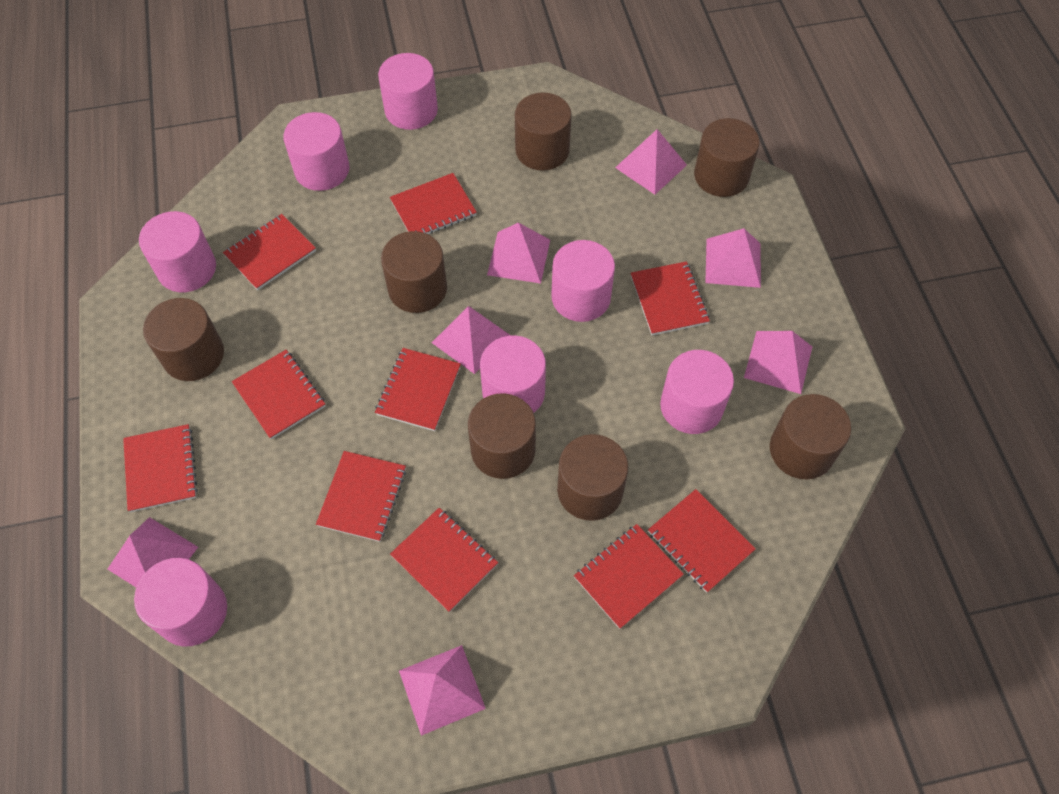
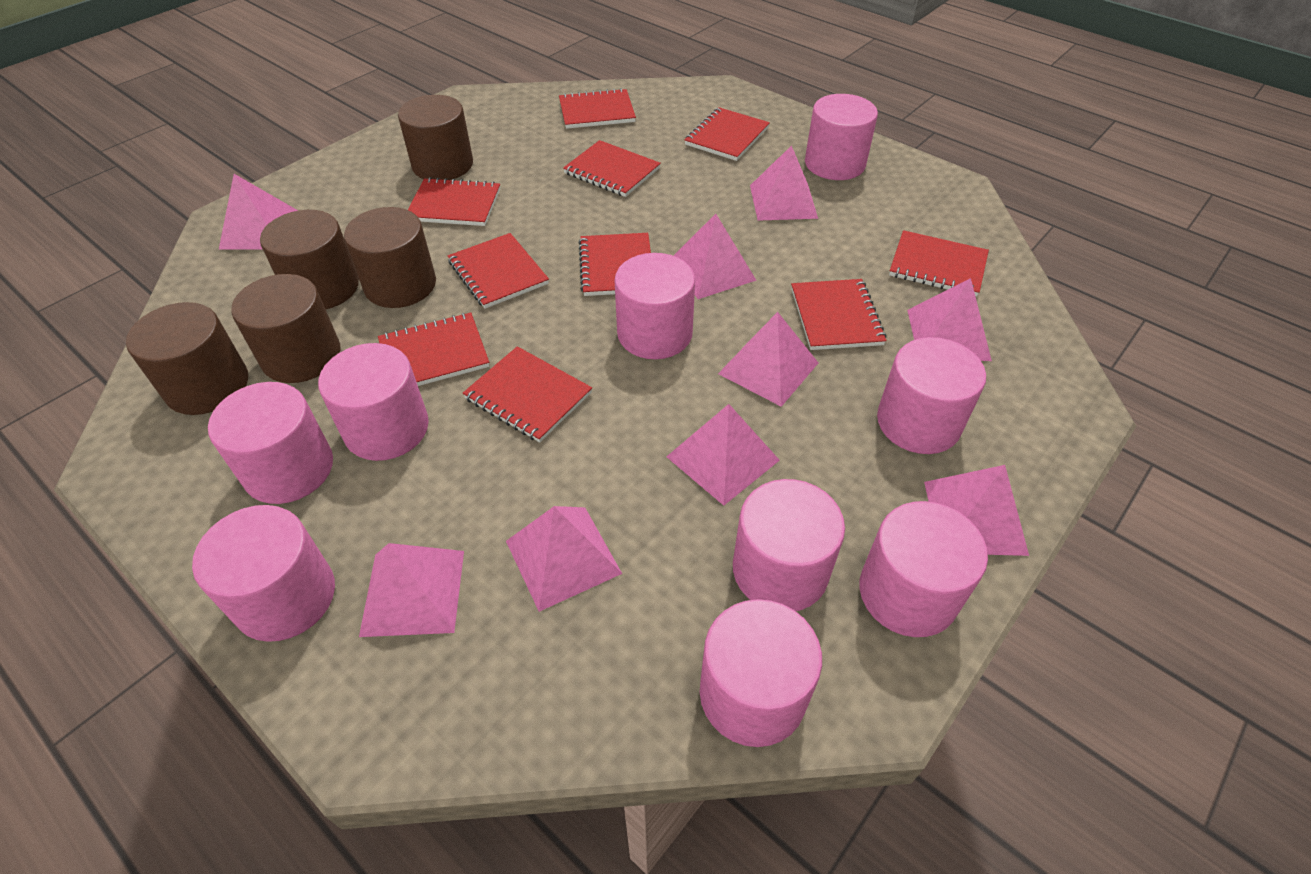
brown cylinder: 7 -> 5
pink cylinder: 7 -> 9
pink pyramid: 7 -> 9

